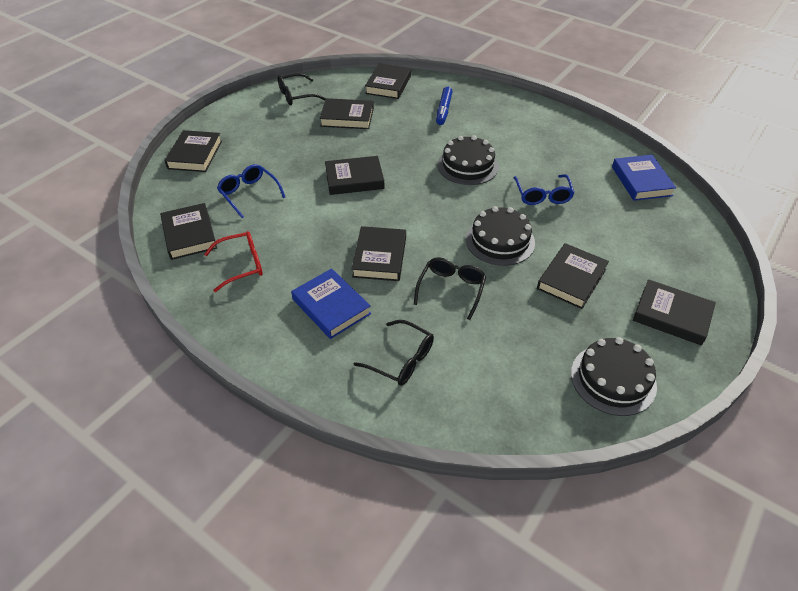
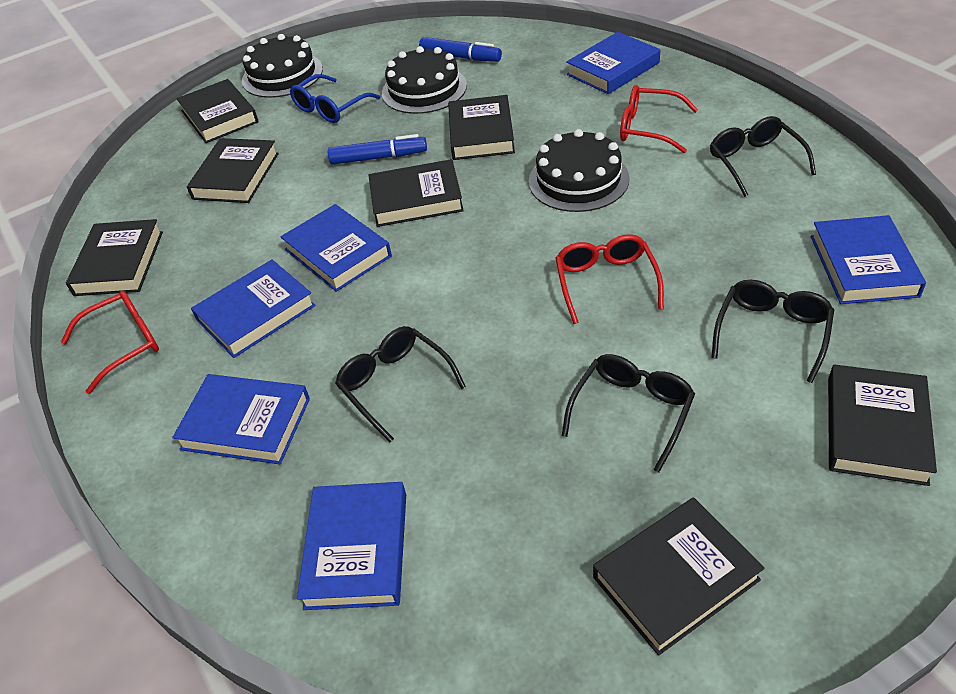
black book: 8 -> 7
black glasses: 3 -> 4
blue book: 2 -> 6
blue glasses: 2 -> 1
blue marker: 1 -> 2
red glasses: 1 -> 3

